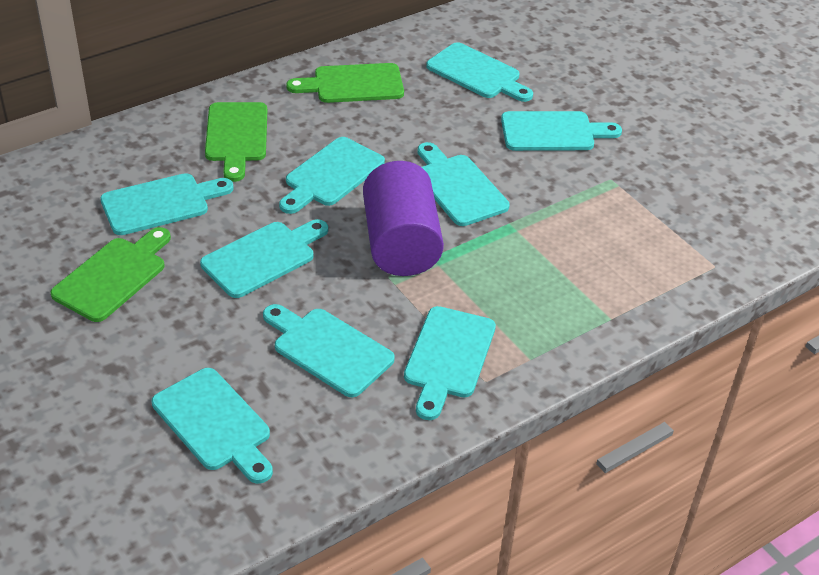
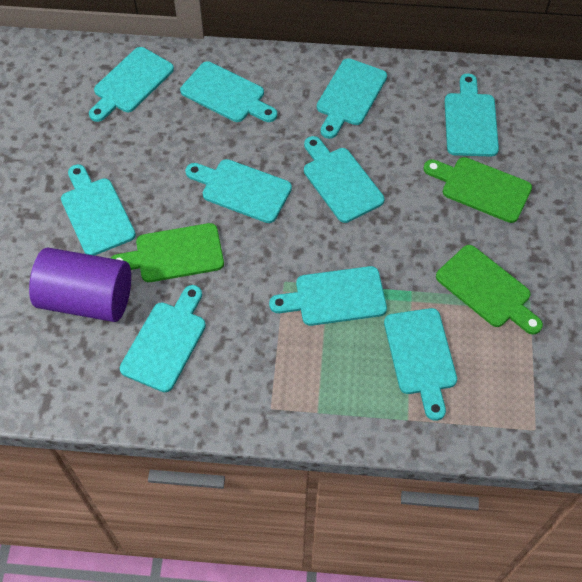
turquoise cutting board: 9 -> 10

